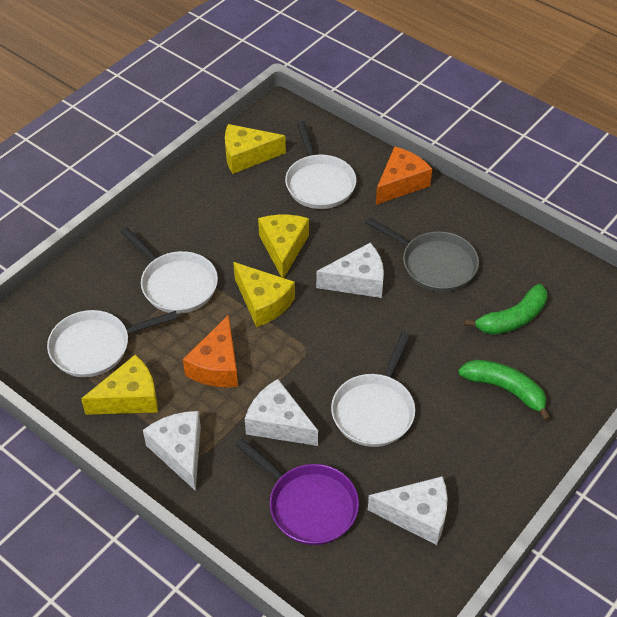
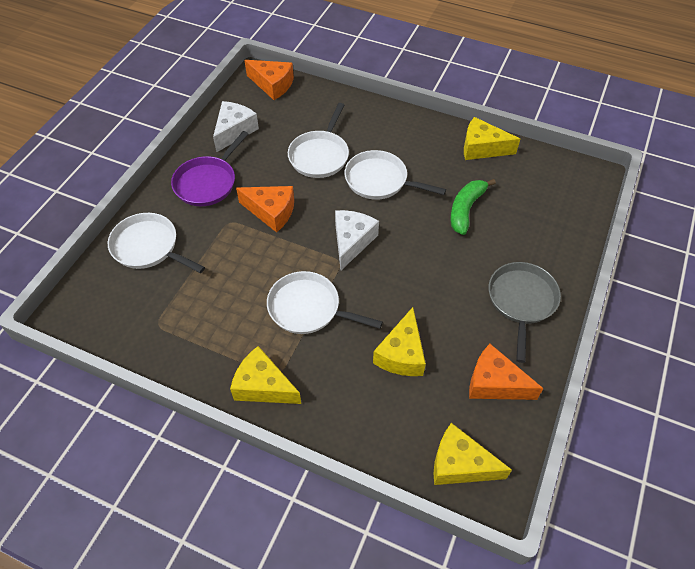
green banana: 2 -> 1
orange cheese: 2 -> 3
white cheese: 4 -> 2

